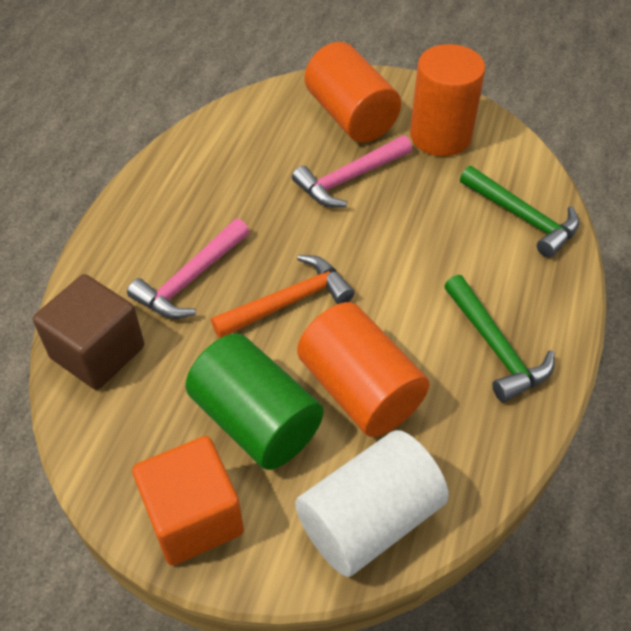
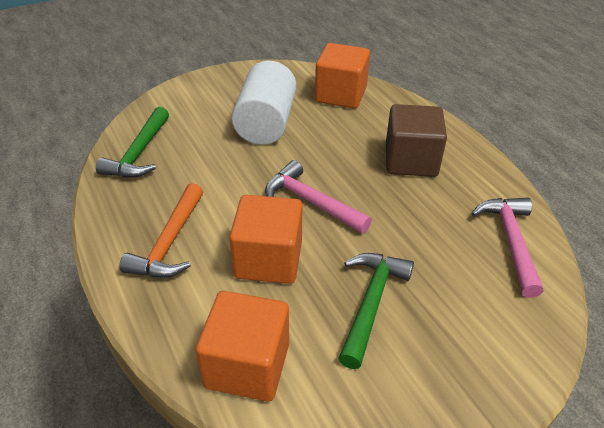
green cylinder: 1 -> 0
orange cube: 1 -> 3
orange cylinder: 3 -> 0

